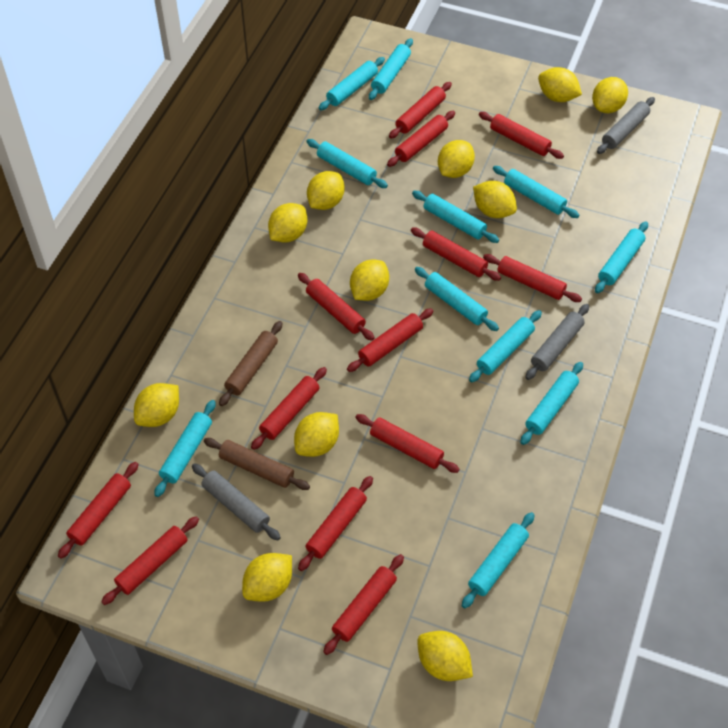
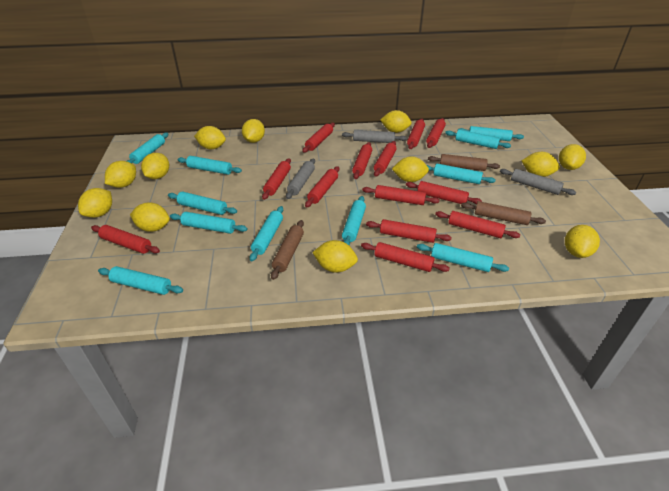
brown rolling pin: 2 -> 3
yellow lemon: 11 -> 12

